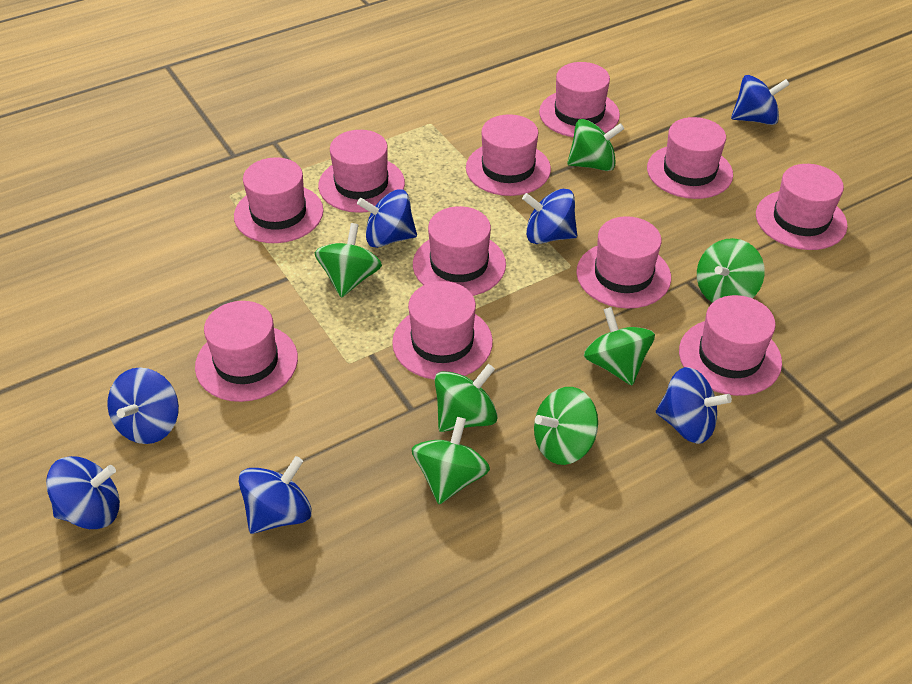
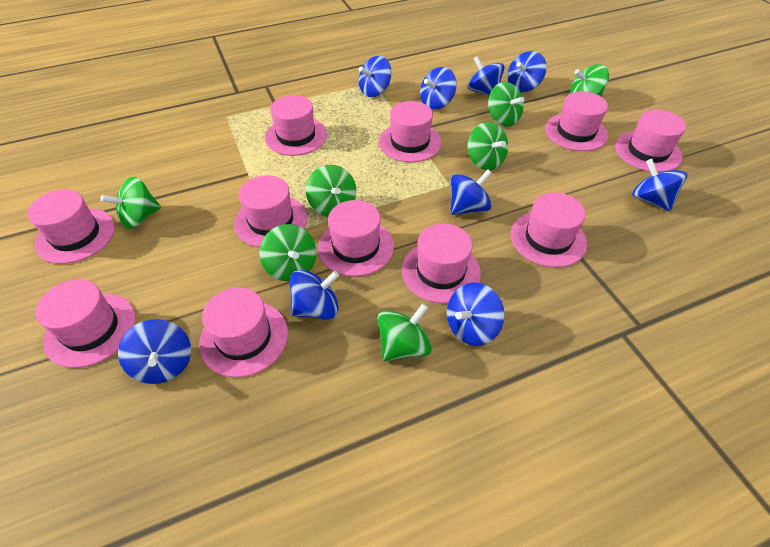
blue spinning top: 7 -> 9

